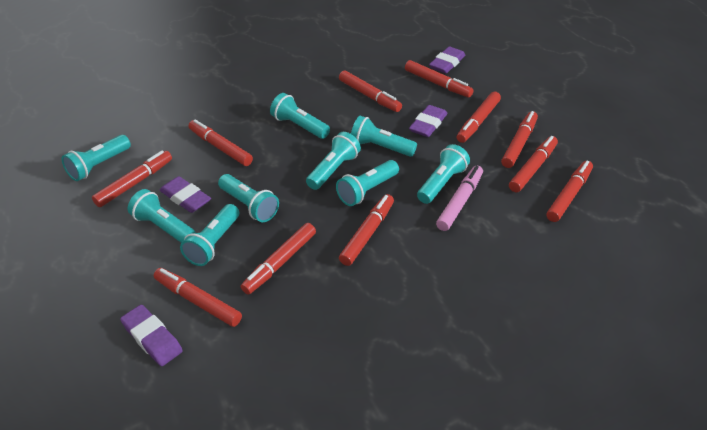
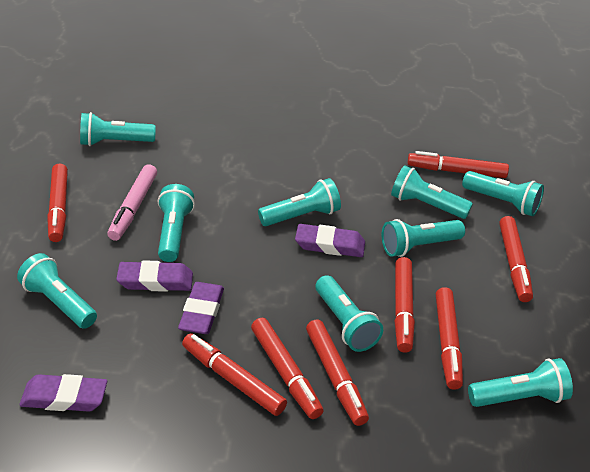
red marker: 11 -> 8

